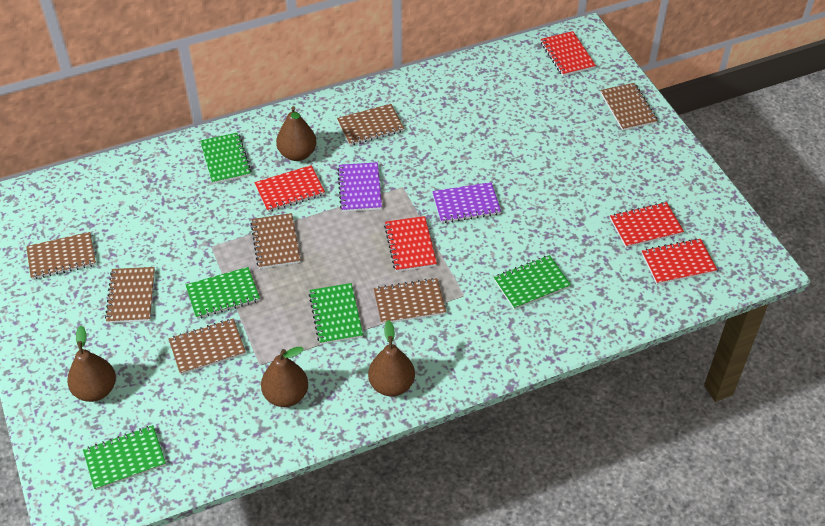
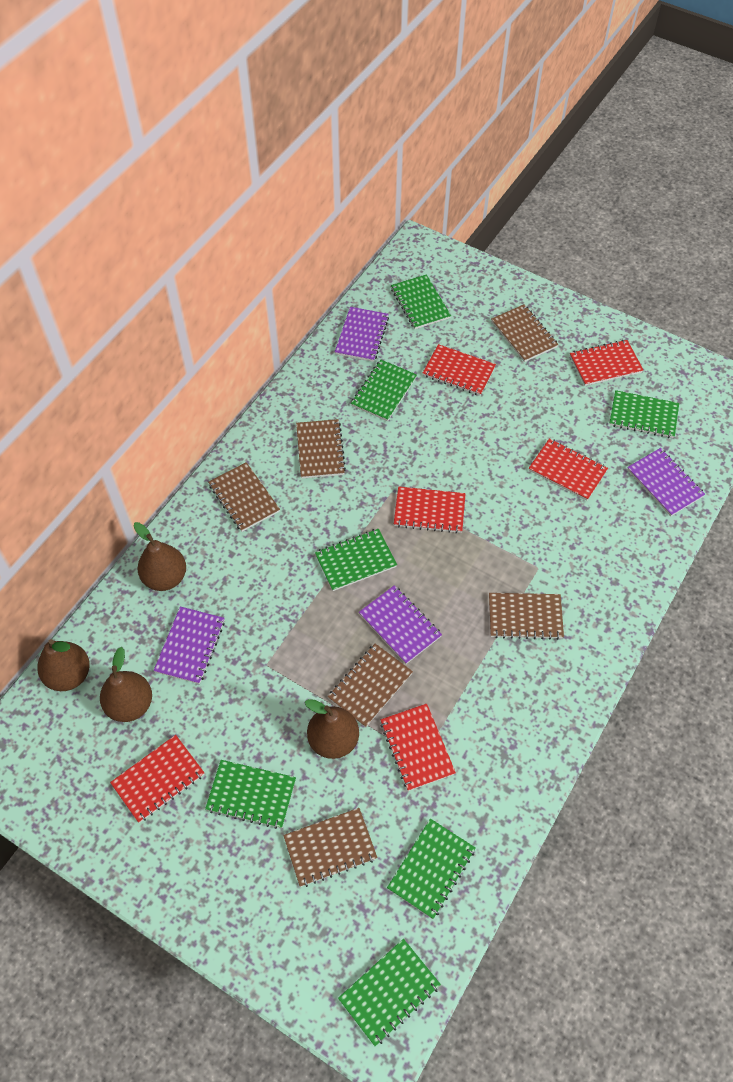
brown notebook: 7 -> 6
green notebook: 5 -> 7
purple notebook: 2 -> 4
red notebook: 5 -> 6

